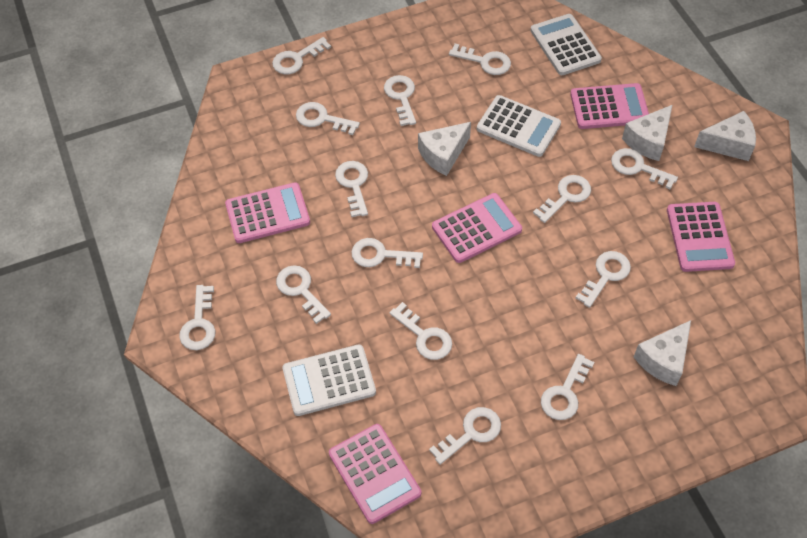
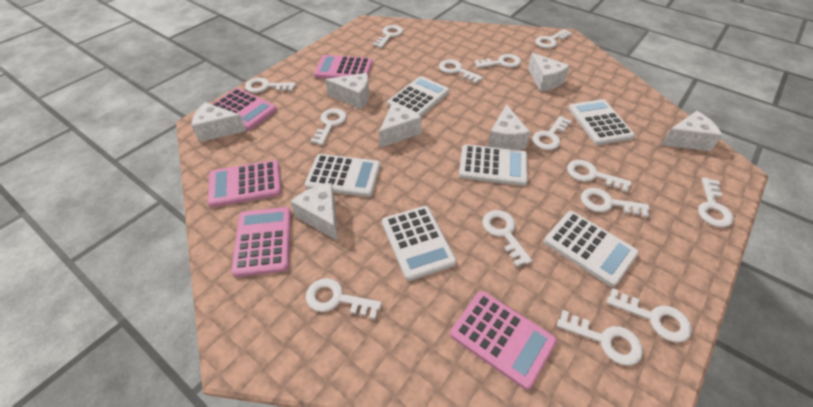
white calculator: 3 -> 6
white cheese: 4 -> 7

